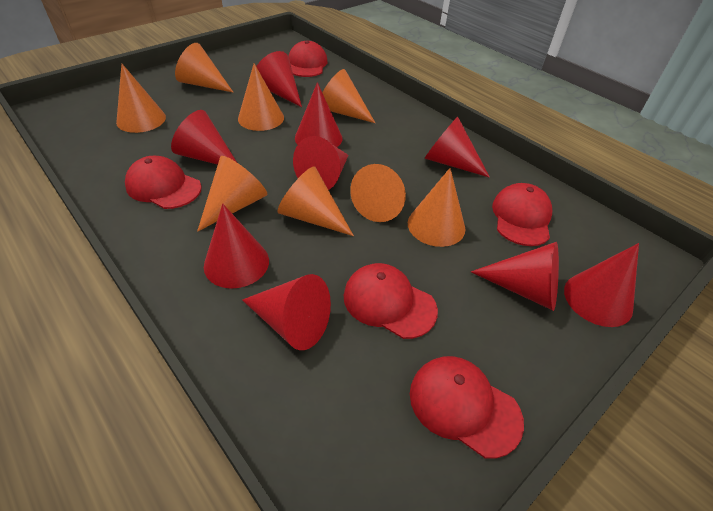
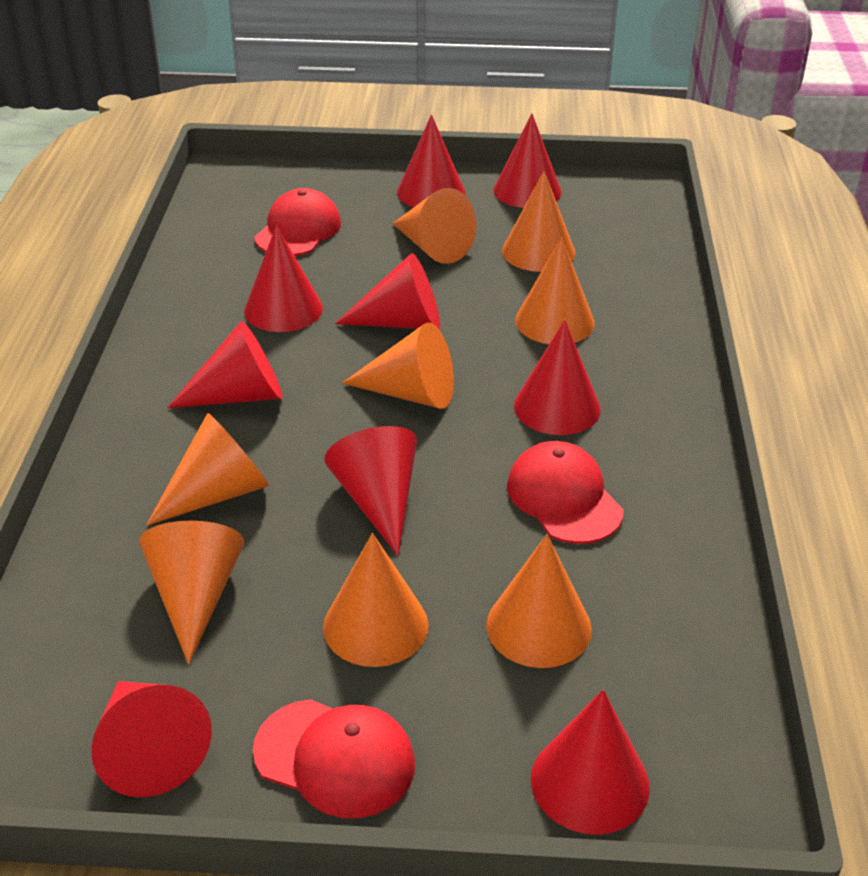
red cap: 5 -> 3

